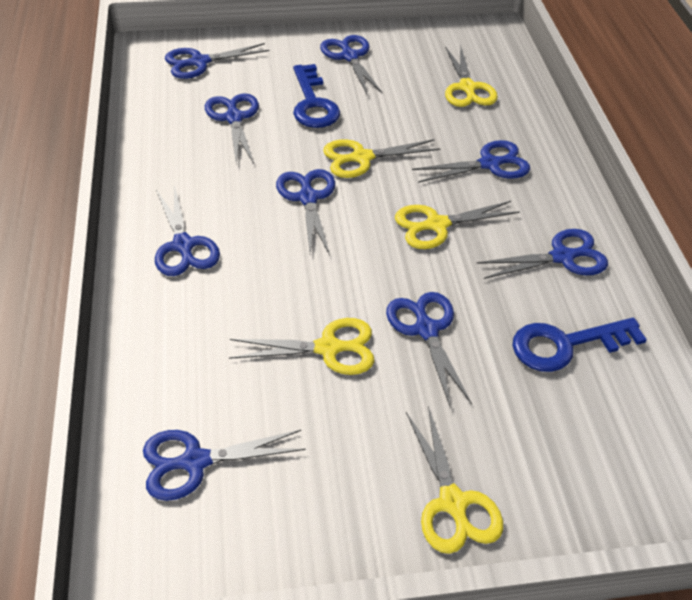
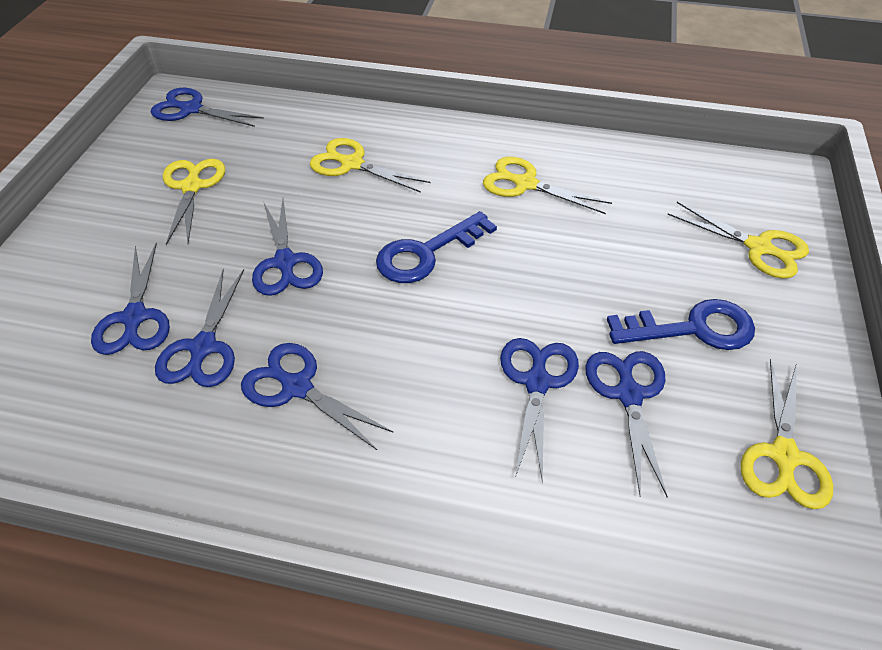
blue scissors: 9 -> 7

